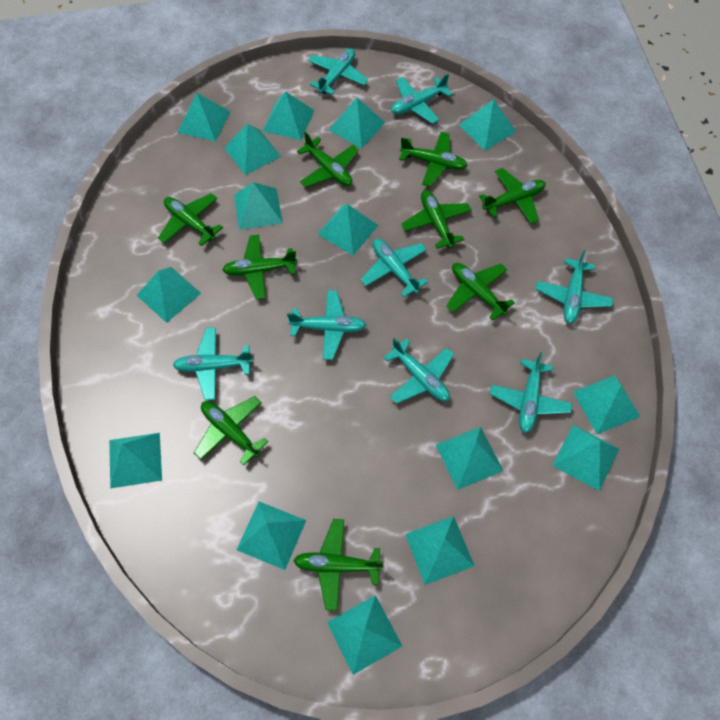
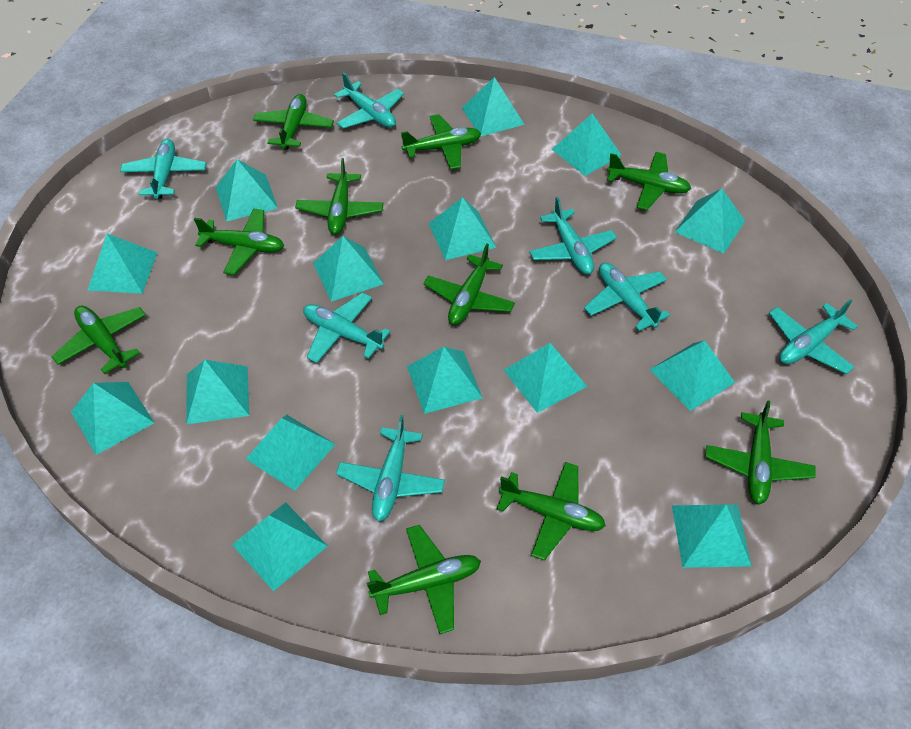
green plane: 9 -> 10
turquoise plane: 8 -> 7

